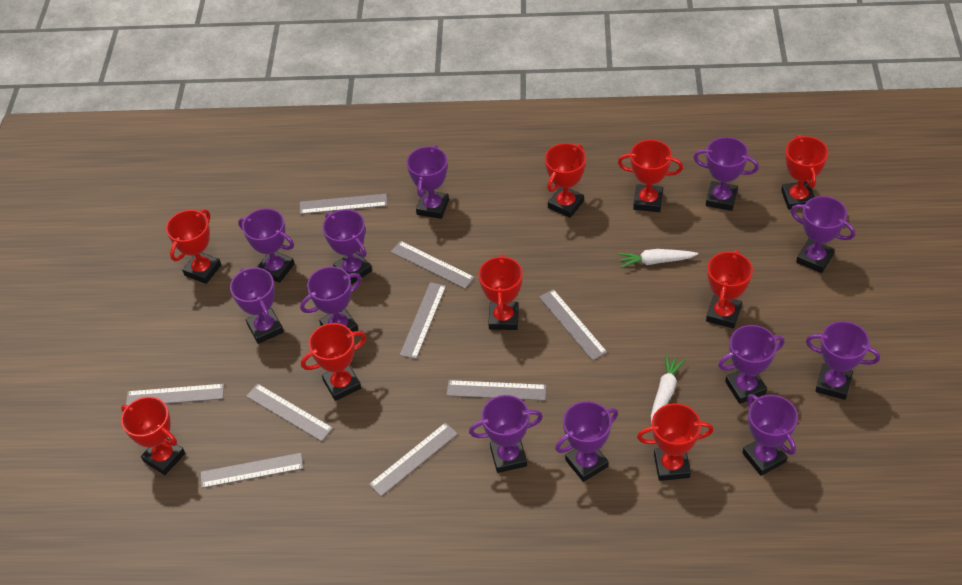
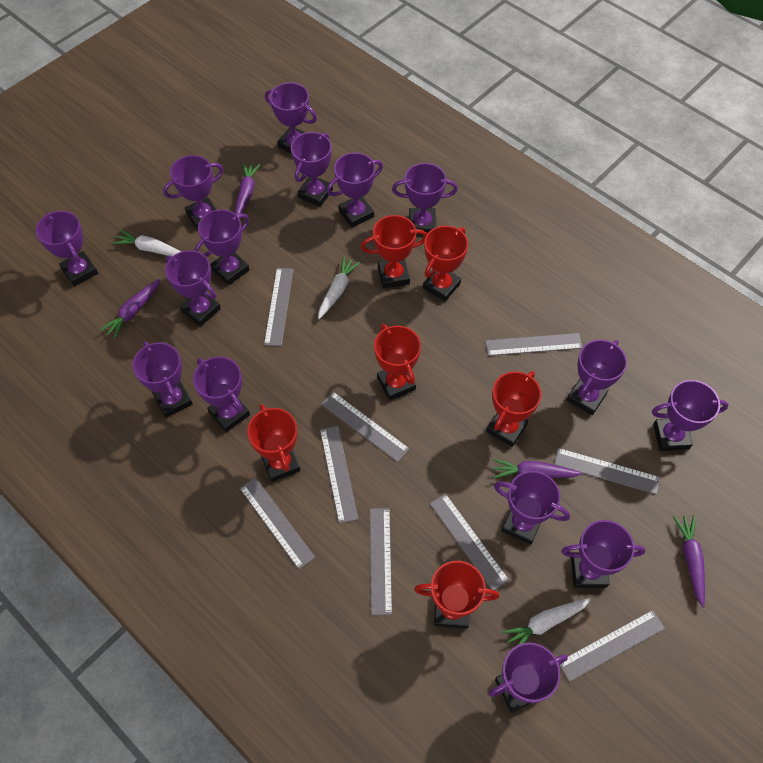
purple carrot: 0 -> 4
purple trophy: 12 -> 15
red trophy: 9 -> 6
white carrot: 2 -> 3

